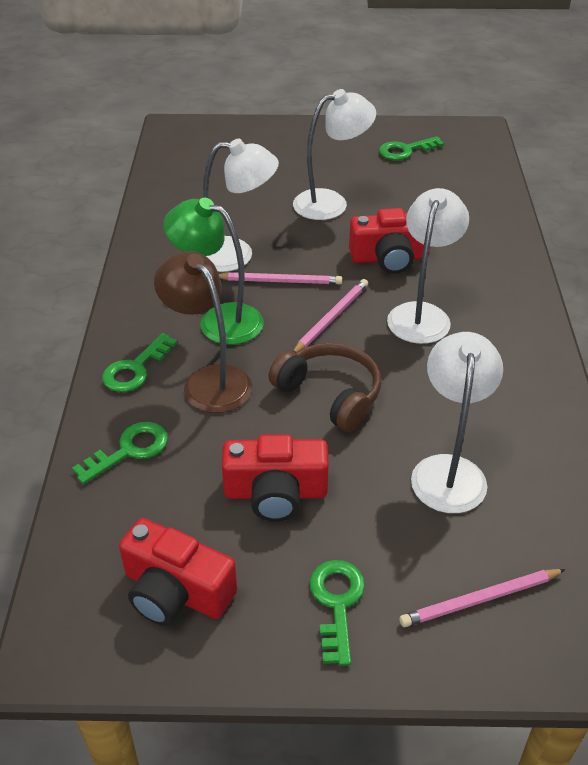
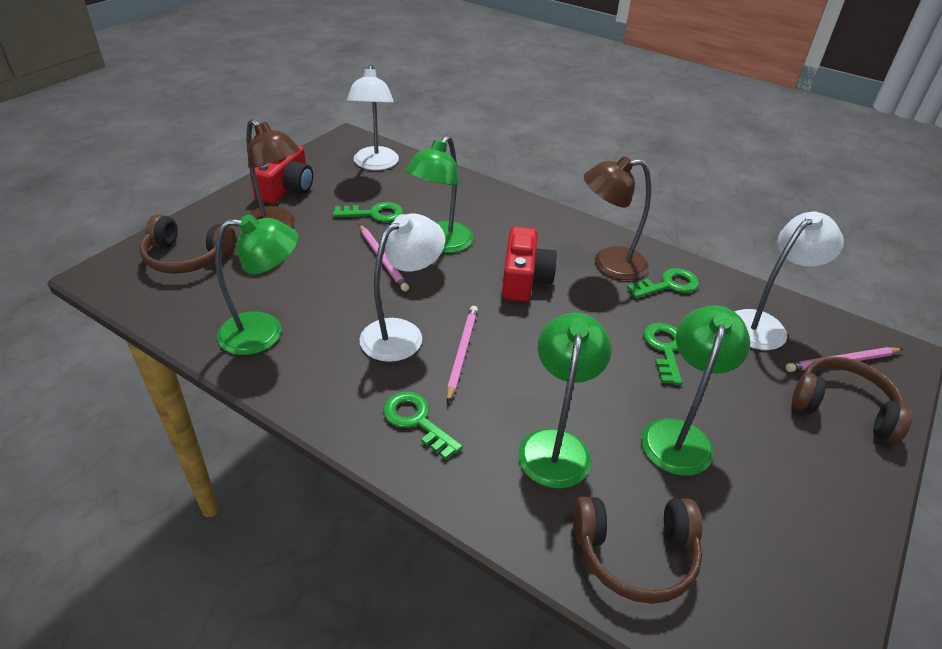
brown headphones: 1 -> 3
brown lamp: 1 -> 2
green lamp: 1 -> 4
red camera: 3 -> 2
white lamp: 4 -> 3

